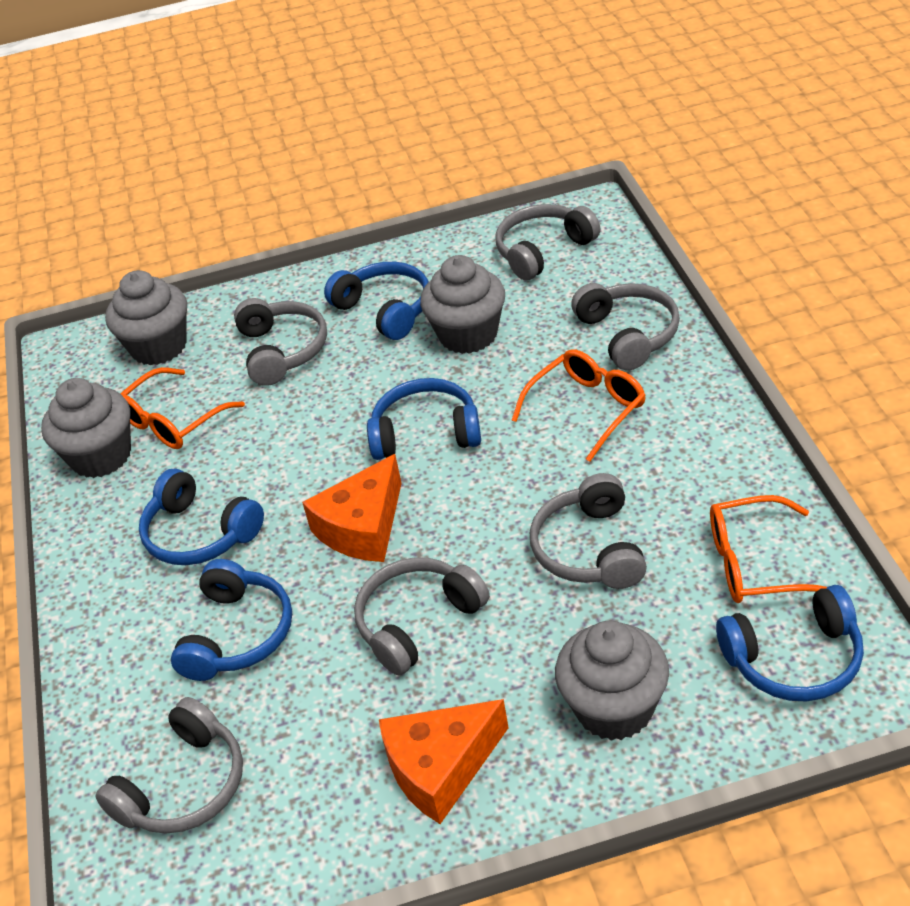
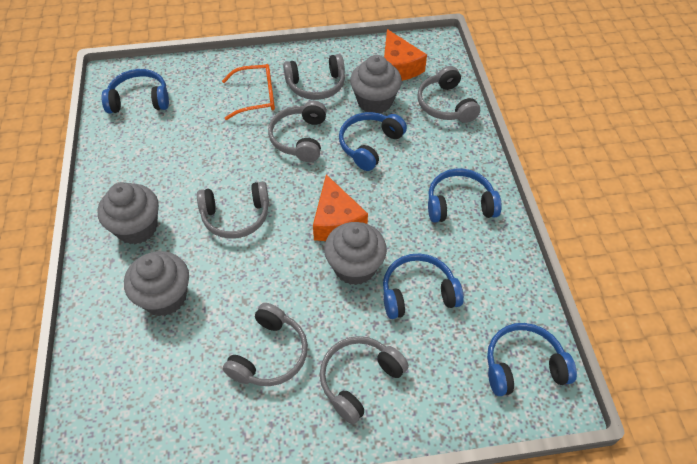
orange glasses: 3 -> 1

